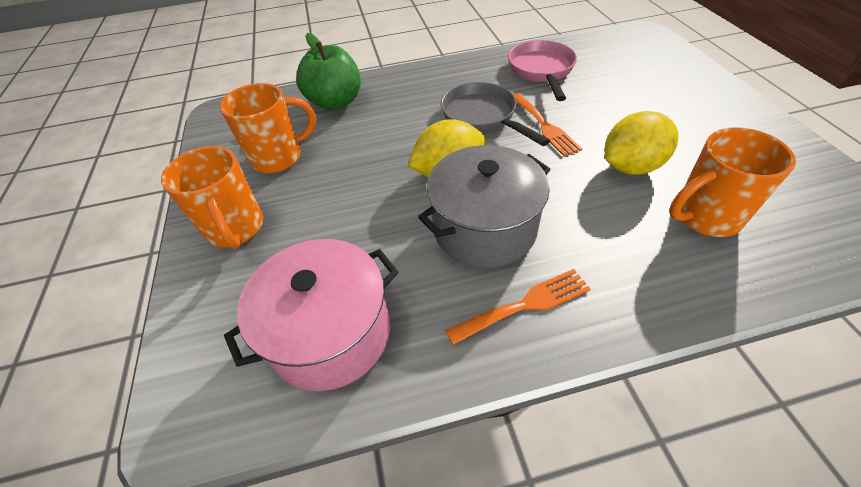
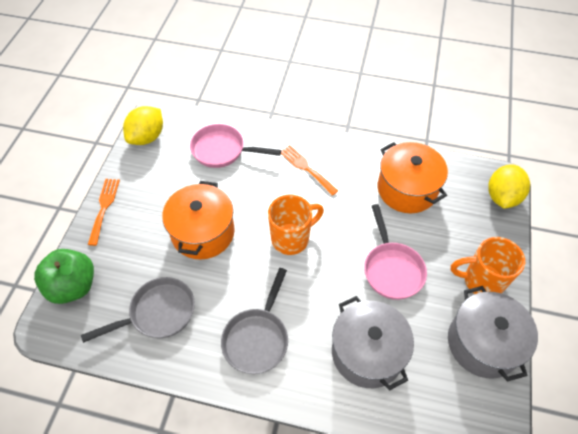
grey pan: 1 -> 2
grey pot: 1 -> 2
orange mug: 3 -> 2
orange pot: 0 -> 2
pink pan: 1 -> 2
pink pot: 1 -> 0

